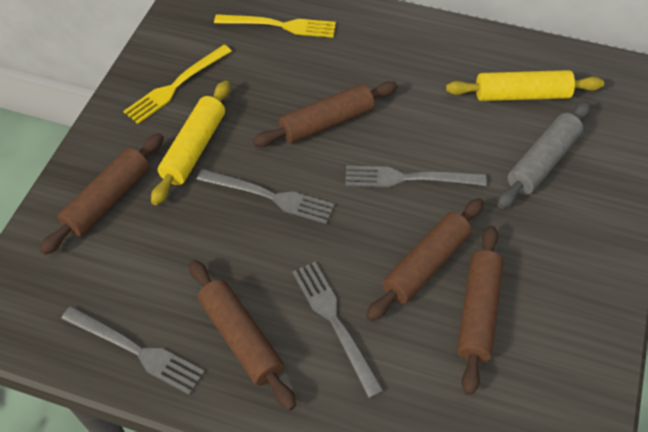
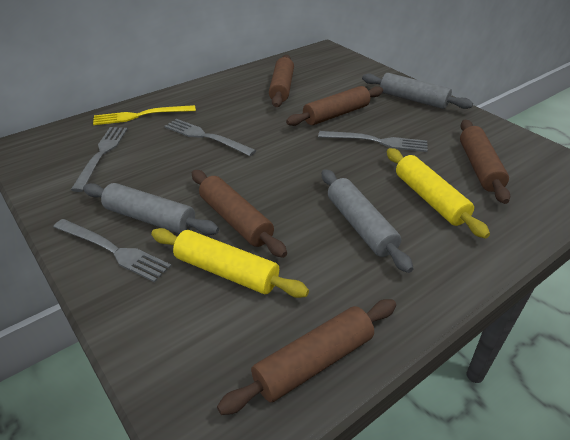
grey rolling pin: 1 -> 3
yellow fork: 2 -> 1

